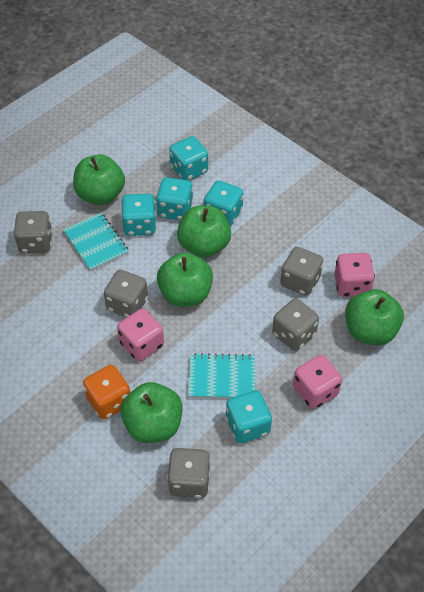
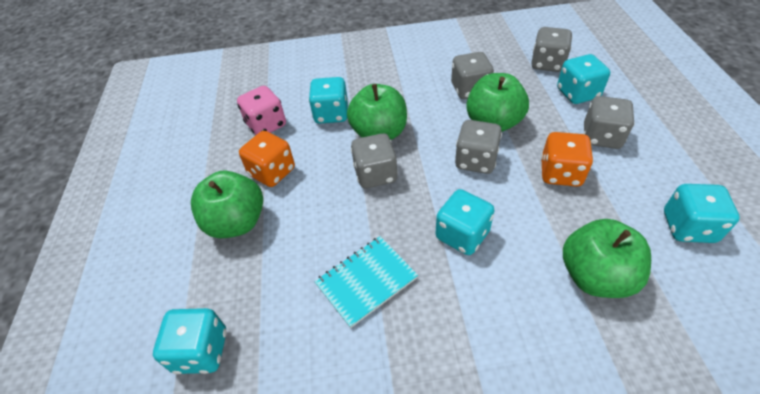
green apple: 5 -> 4
orange dice: 1 -> 2
pink dice: 3 -> 1
turquoise notebook: 2 -> 1

